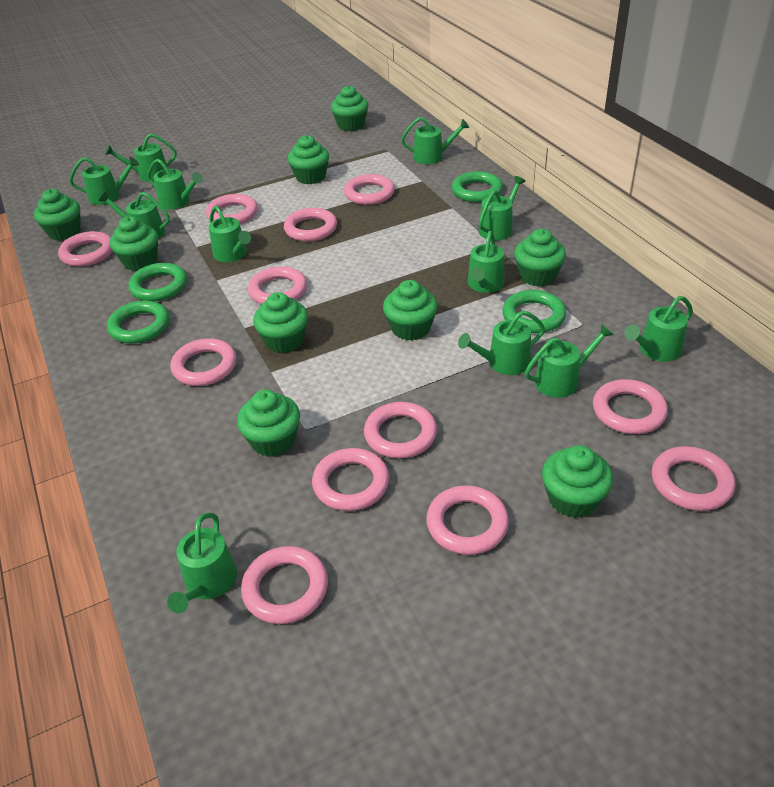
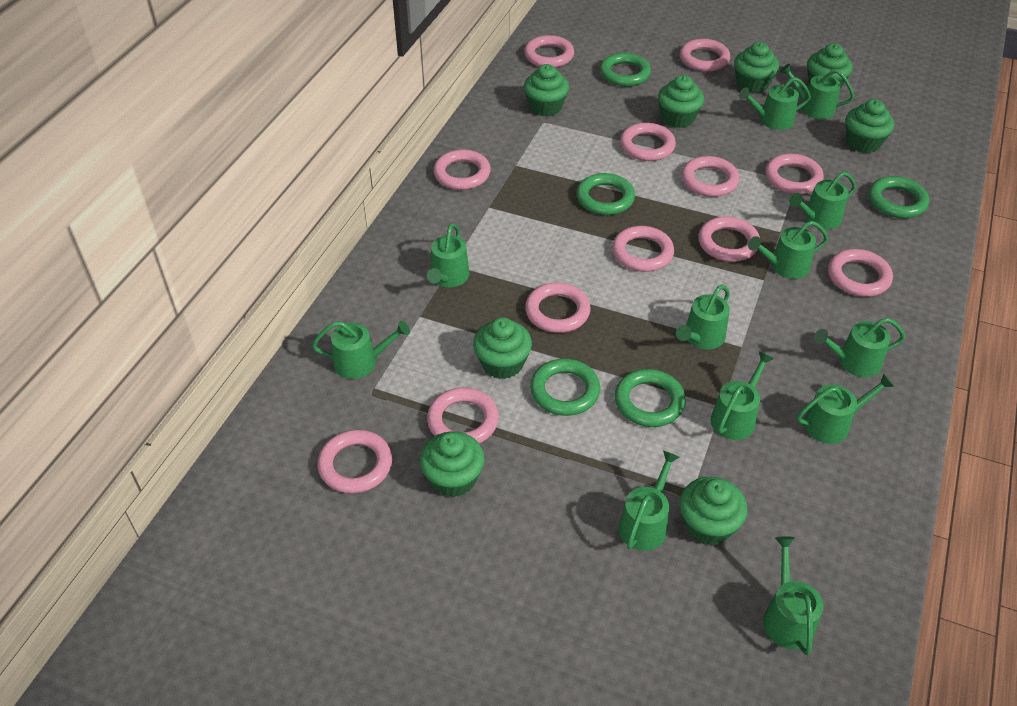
green cupcake: 9 -> 8
green ring: 4 -> 5

